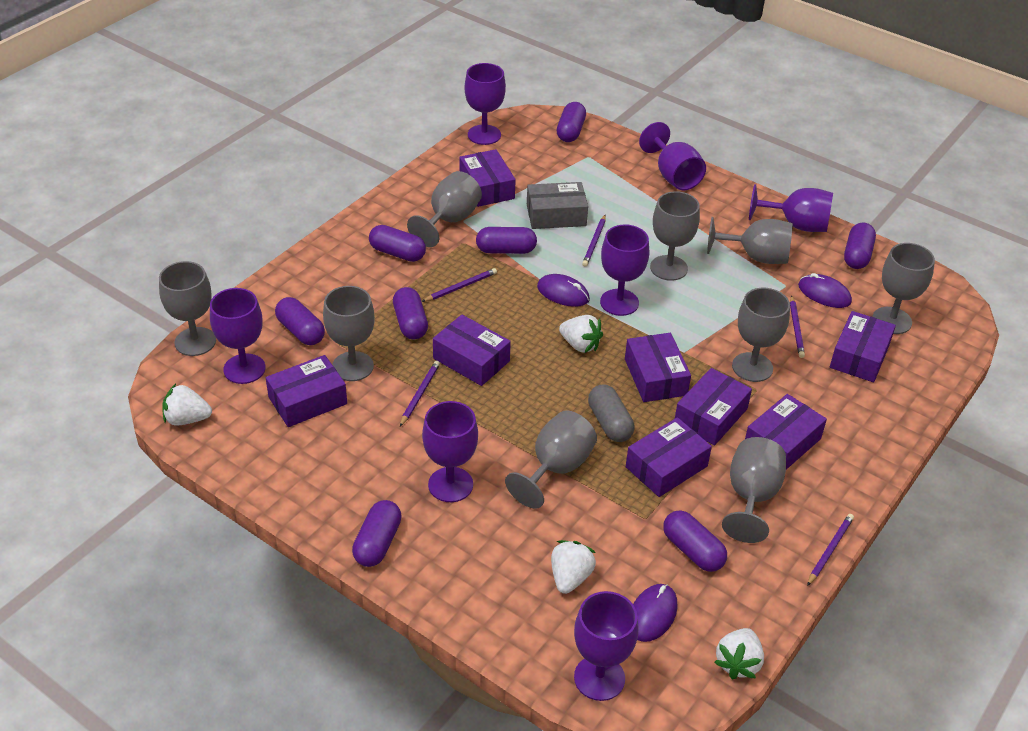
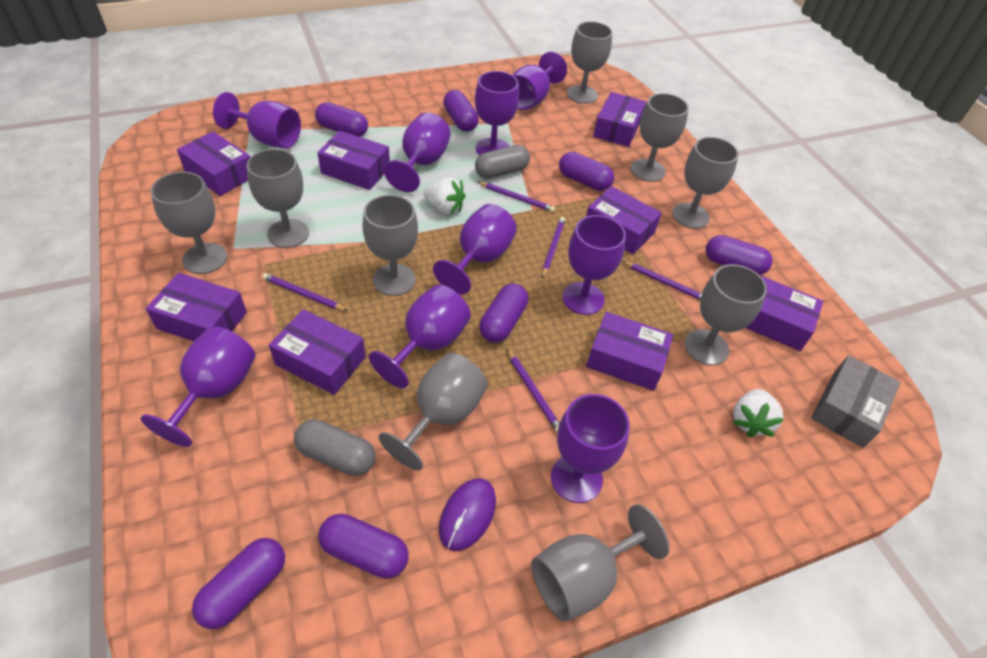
grey capsule: 1 -> 2
purple capsule: 8 -> 7
purple goblet: 7 -> 9
purple mouse: 3 -> 1
white strawberry: 4 -> 2

